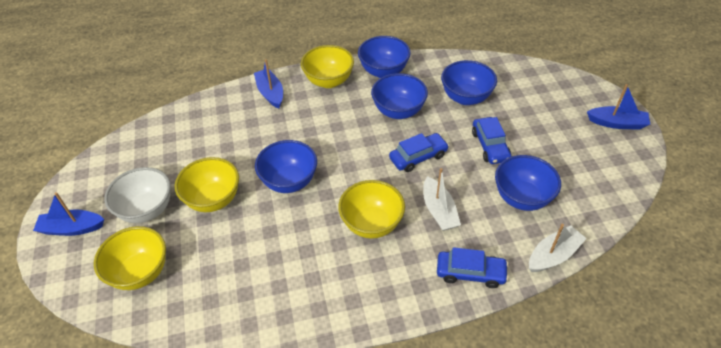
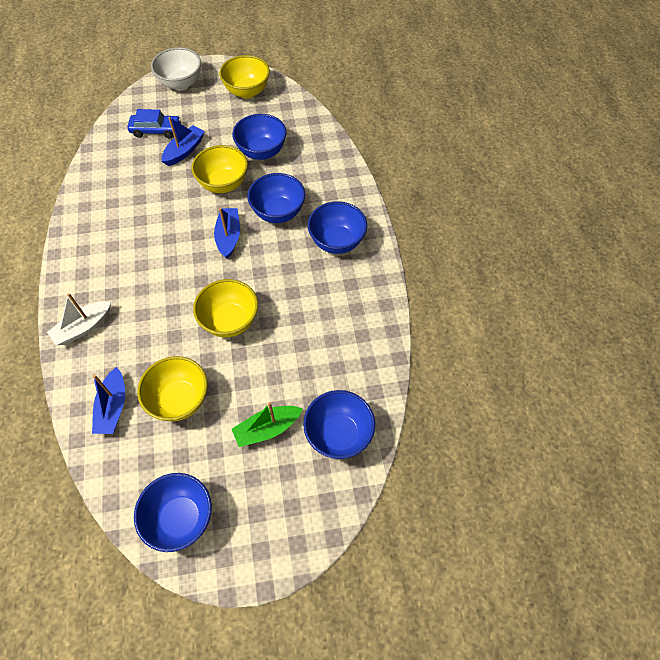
blue car: 3 -> 1
green boat: 0 -> 1
white boat: 2 -> 1

